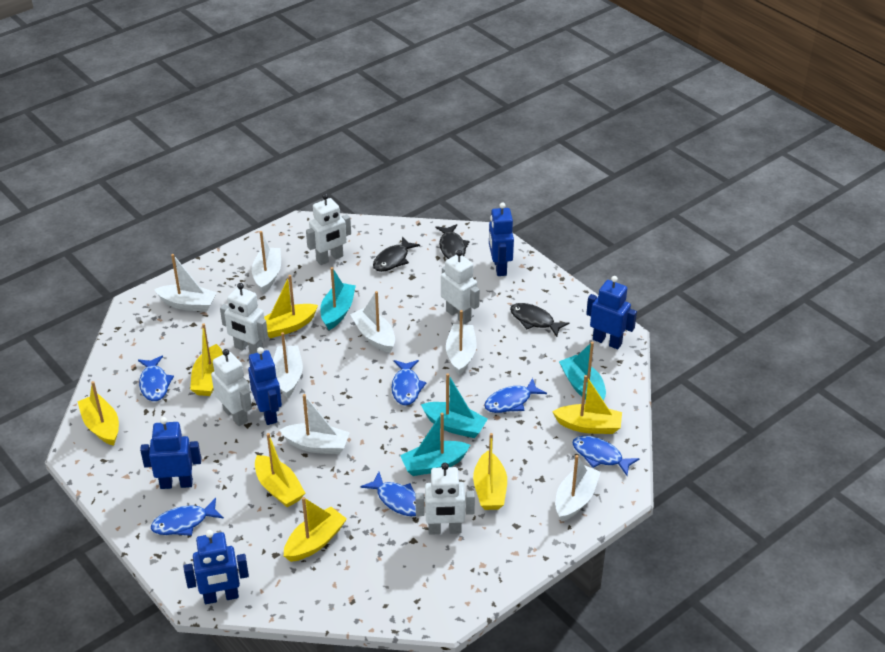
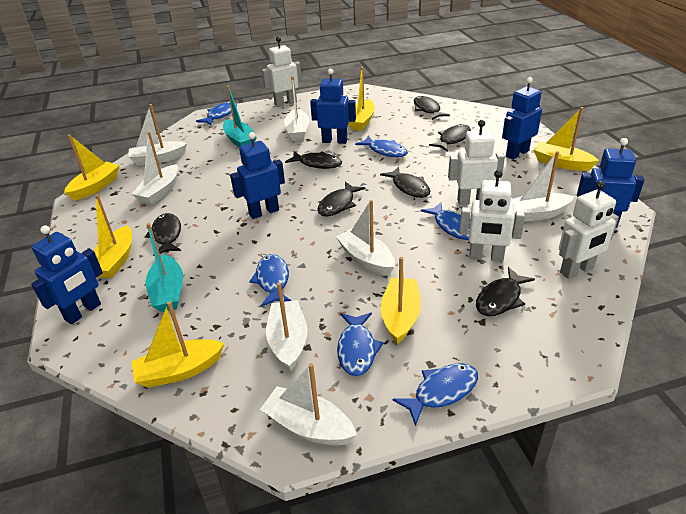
black fish: 3 -> 7
turquoise boat: 4 -> 2
white robot: 5 -> 4
yellow boat: 7 -> 6

